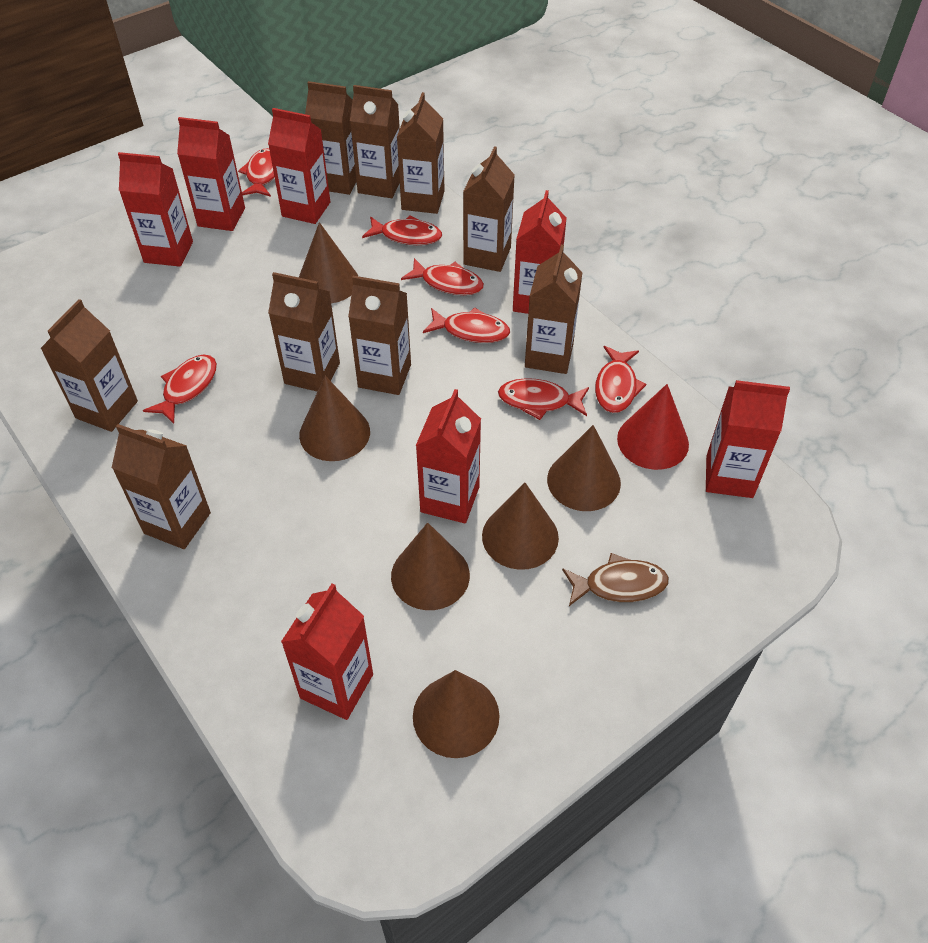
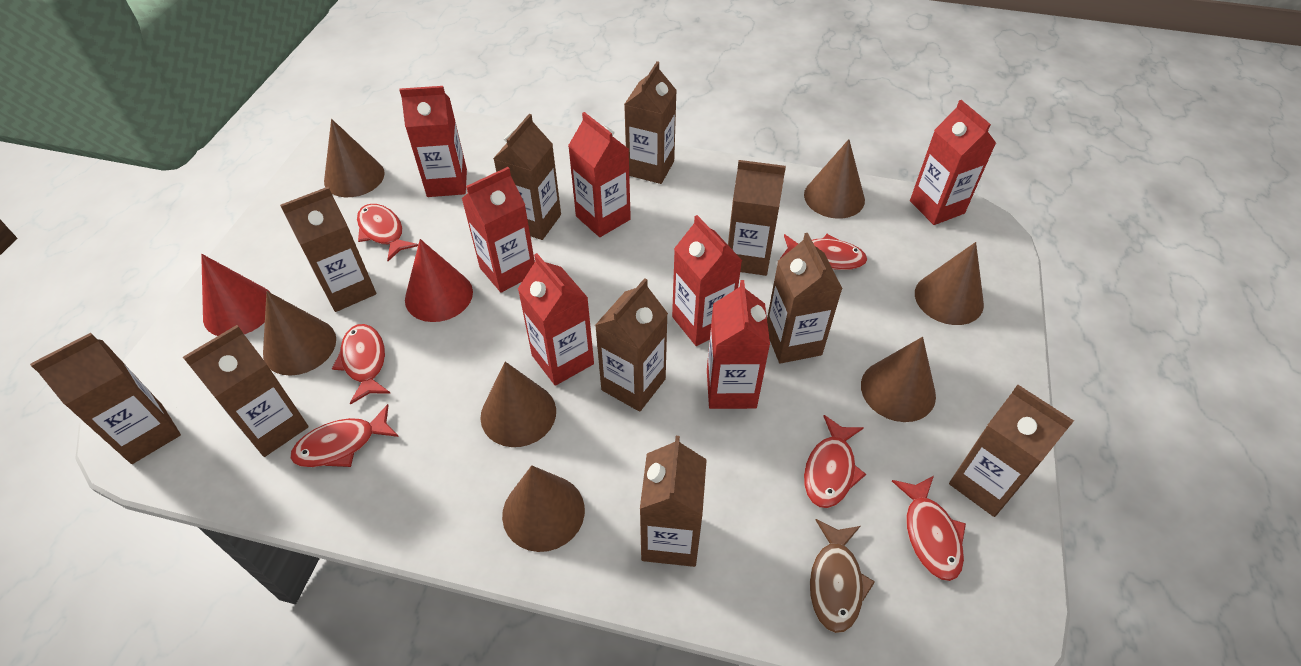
brown carton: 9 -> 10
brown cone: 6 -> 7
red cone: 1 -> 2
red fish: 7 -> 6

